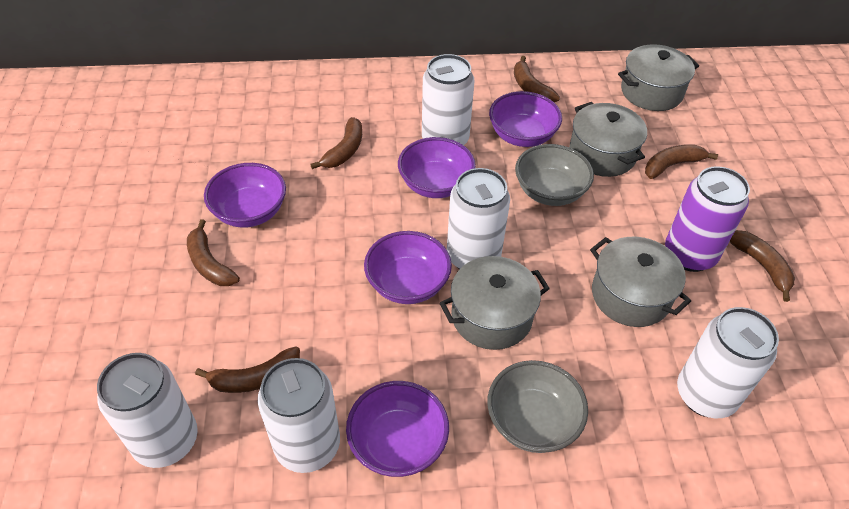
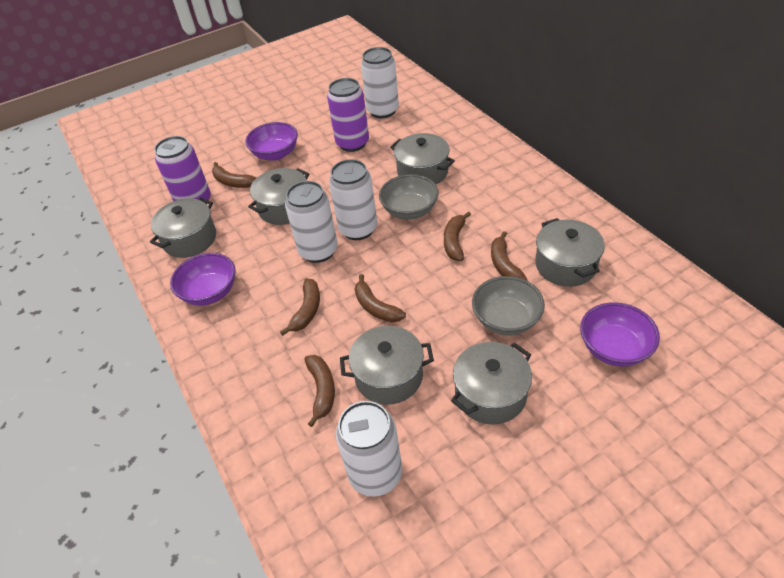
grey pot: 4 -> 6
purple bowl: 5 -> 3
purple can: 1 -> 2
white can: 5 -> 4

